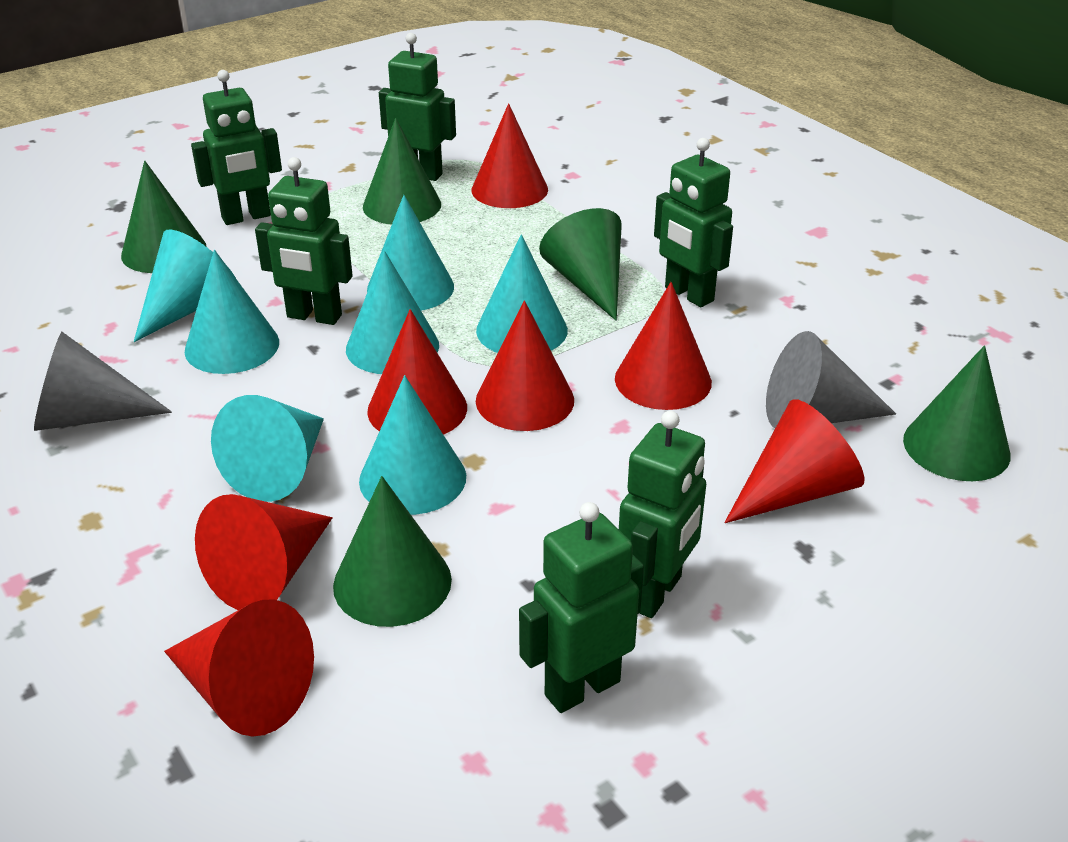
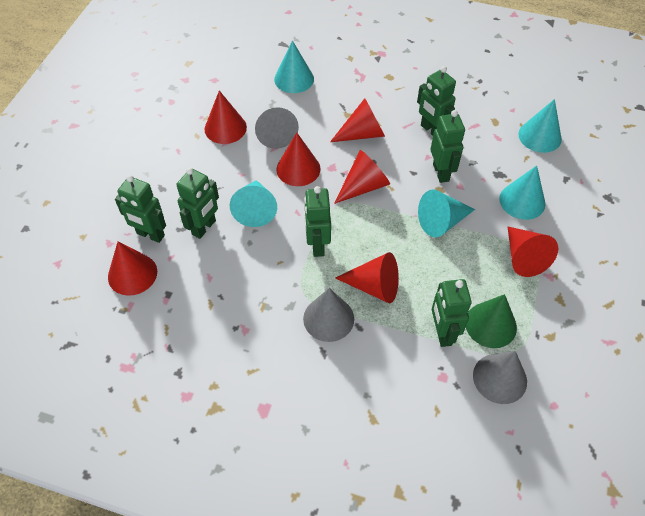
green cone: 5 -> 1
grey cone: 2 -> 3
turquoise cone: 7 -> 5

